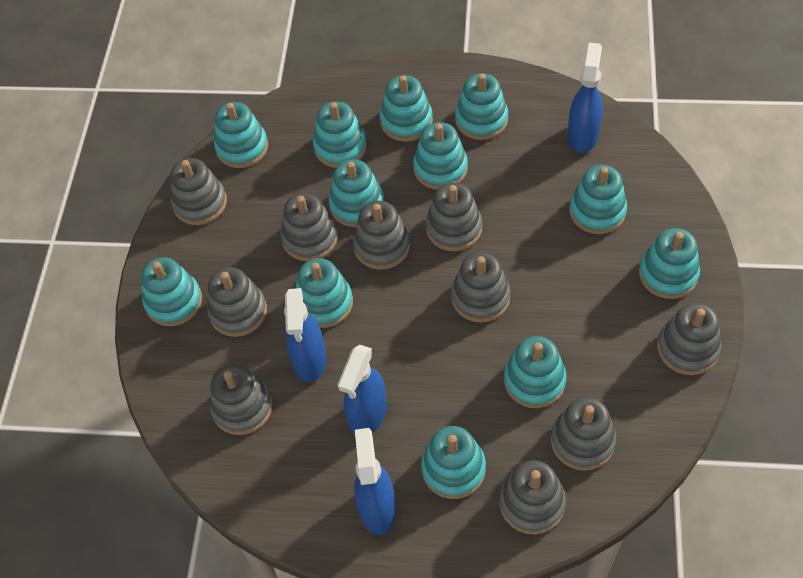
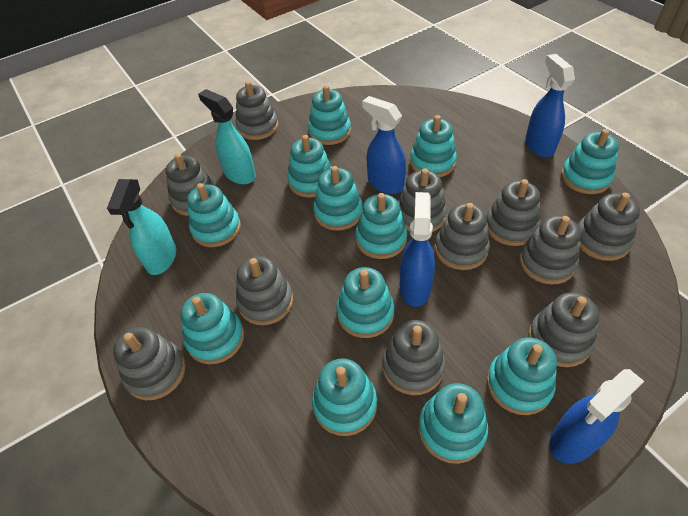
grey stacking toy: 10 -> 11
turquoise spray bottle: 0 -> 2

